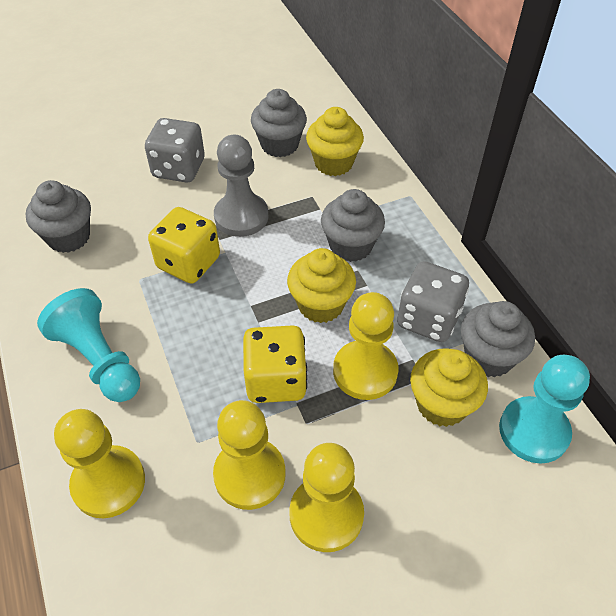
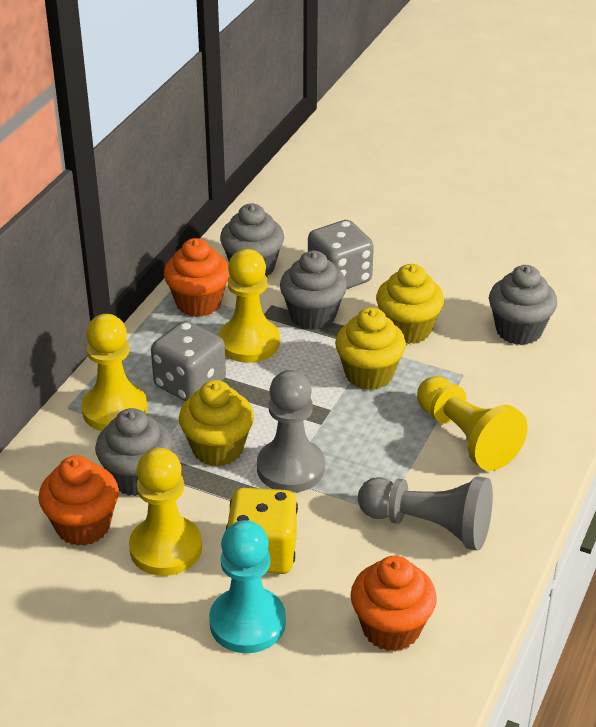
grey pawn: 1 -> 2
orange cupcake: 0 -> 3
turquoise pawn: 2 -> 1
yellow dice: 2 -> 1

